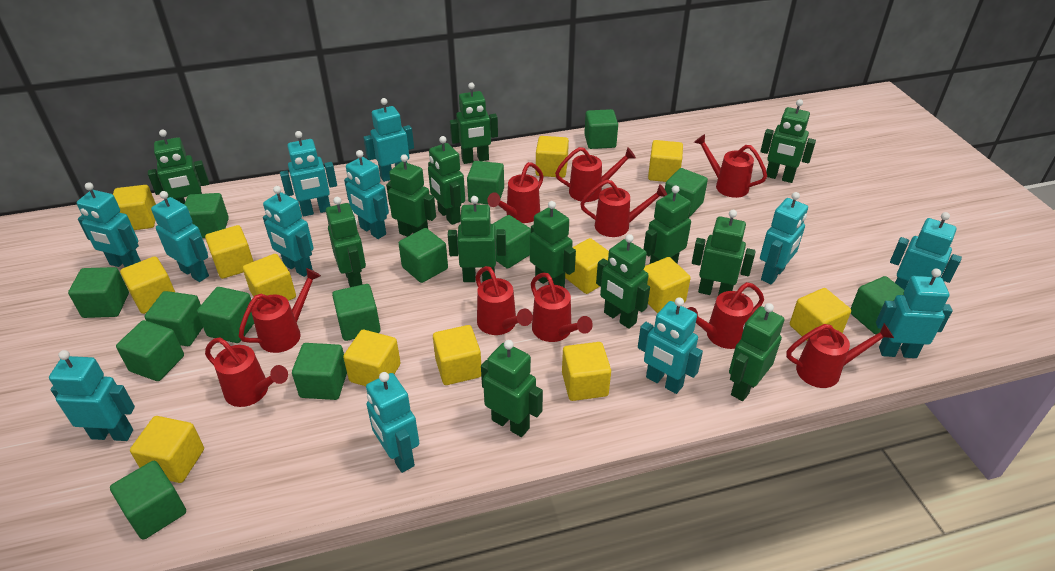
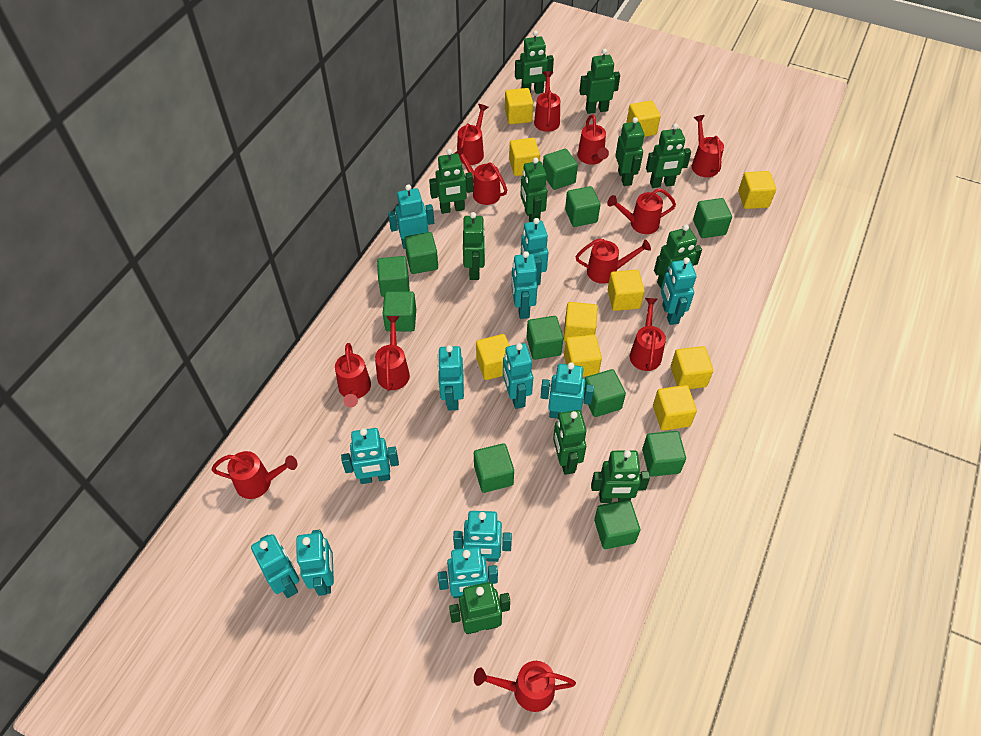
green cube: 14 -> 11
green robot: 13 -> 11
red watering can: 10 -> 12
yellow cube: 13 -> 10

